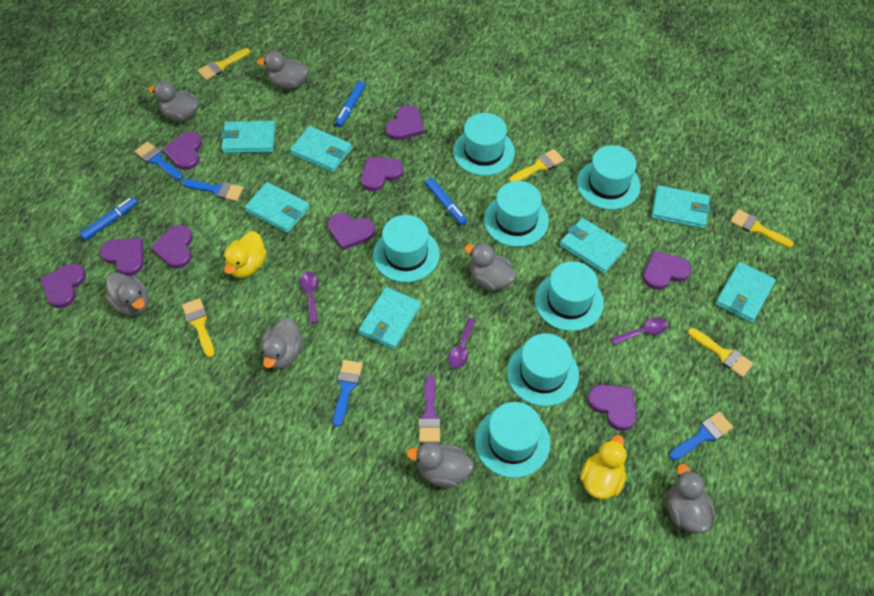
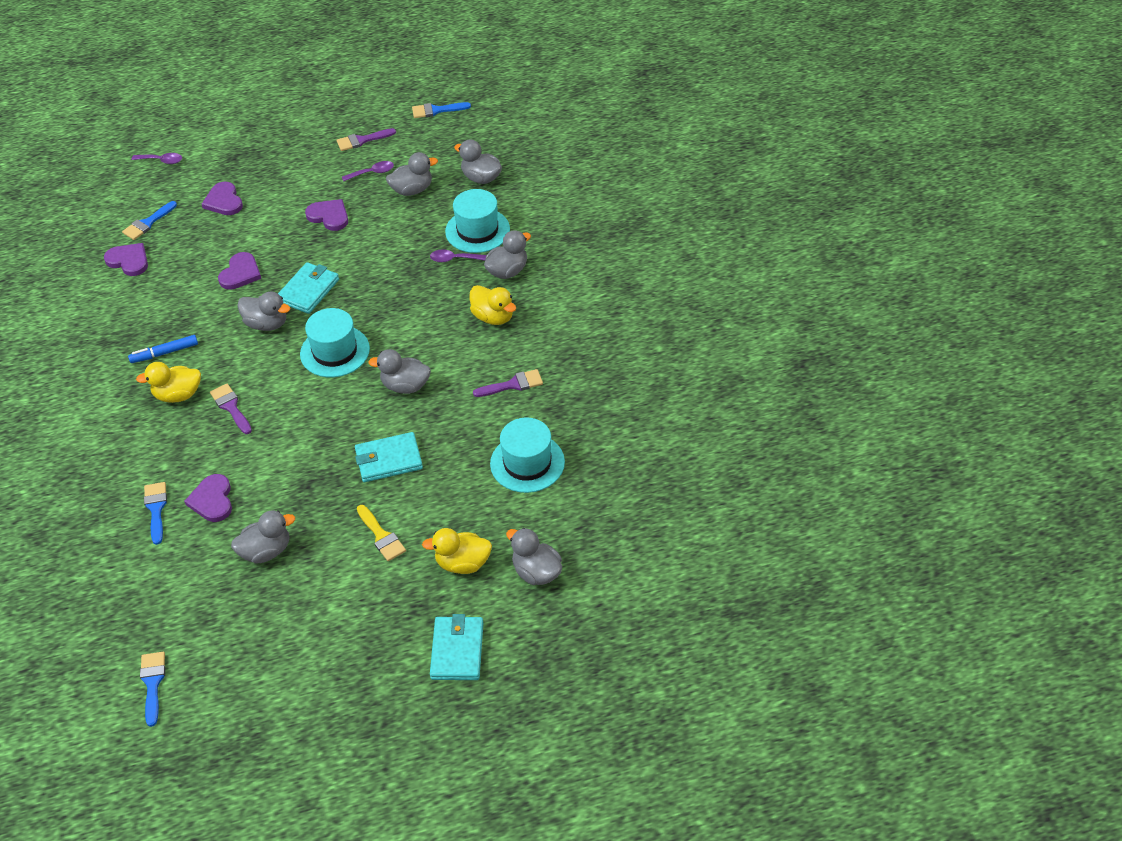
blue marker: 3 -> 1
purple brush: 1 -> 3
purple heart: 9 -> 5
turquoise hat: 7 -> 3
turquoise wallet: 7 -> 3
yellow brush: 5 -> 1
yellow duck: 2 -> 3

